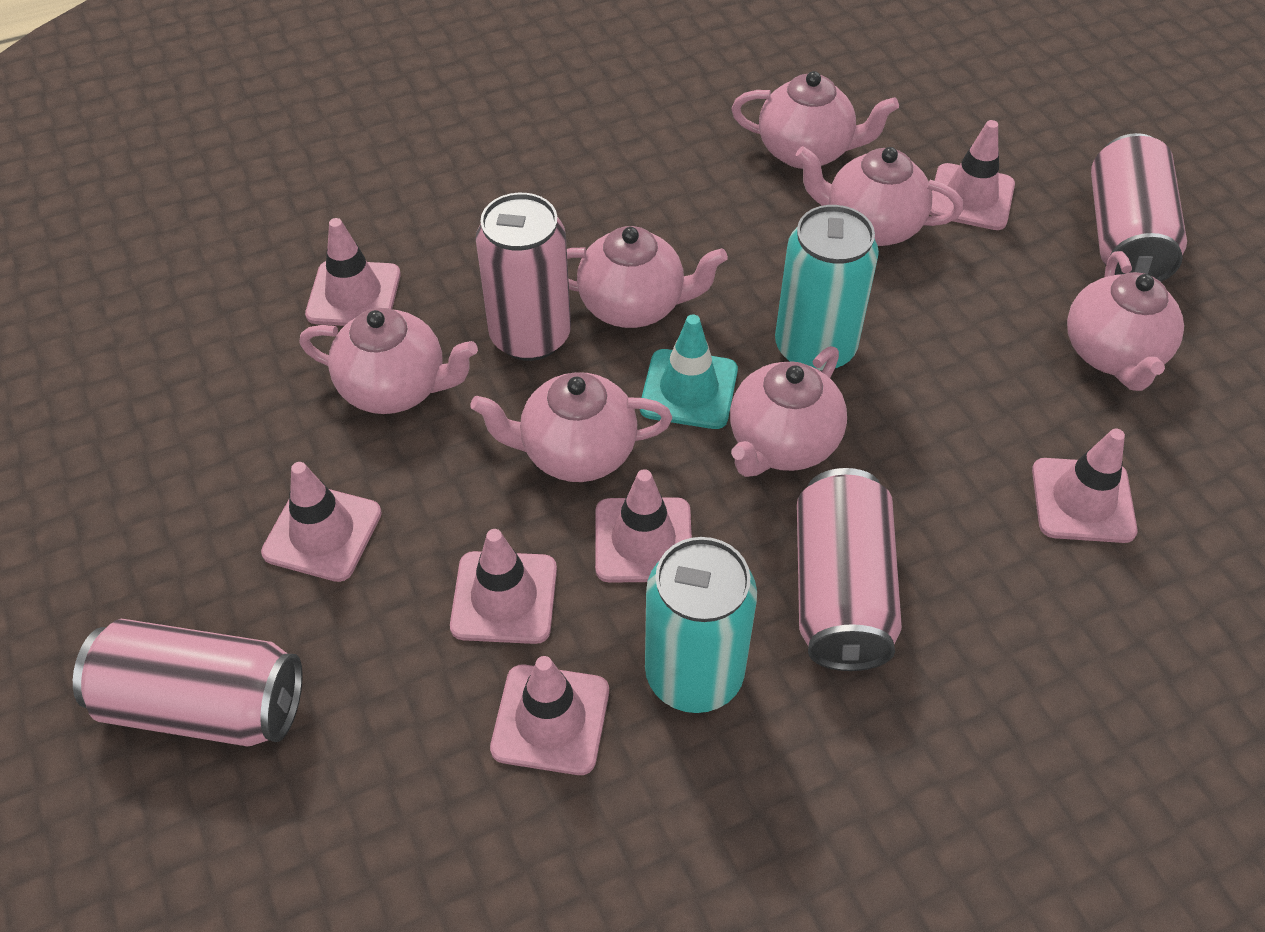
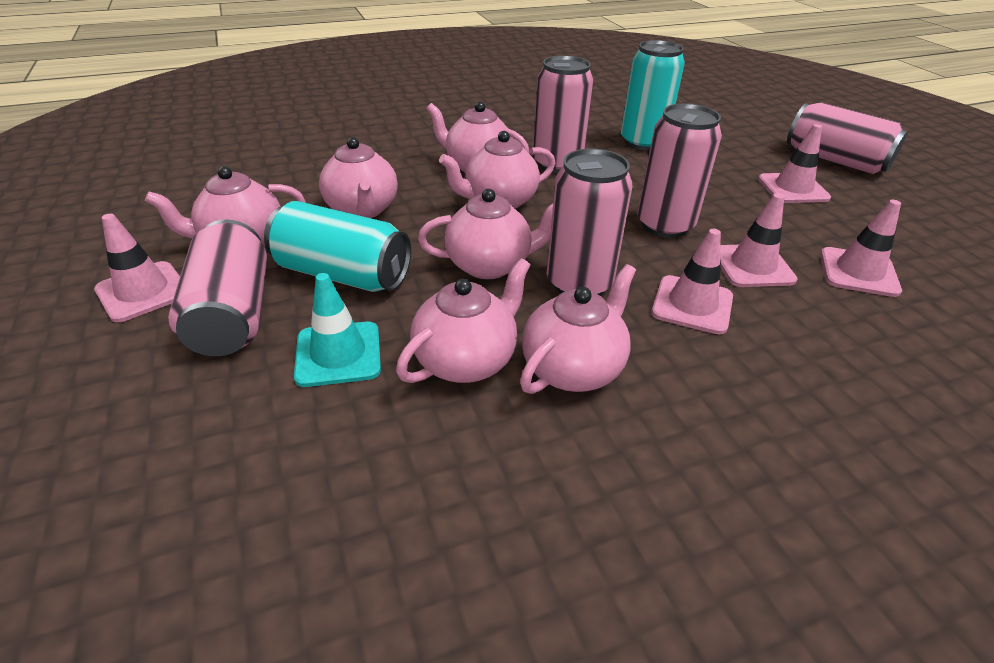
pink can: 4 -> 5
pink traffic cone: 7 -> 5

